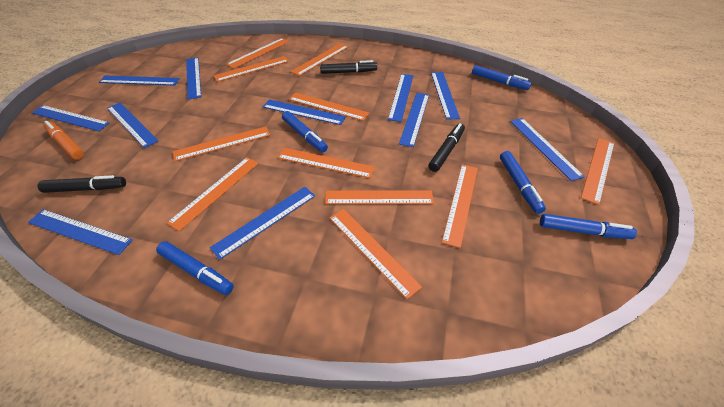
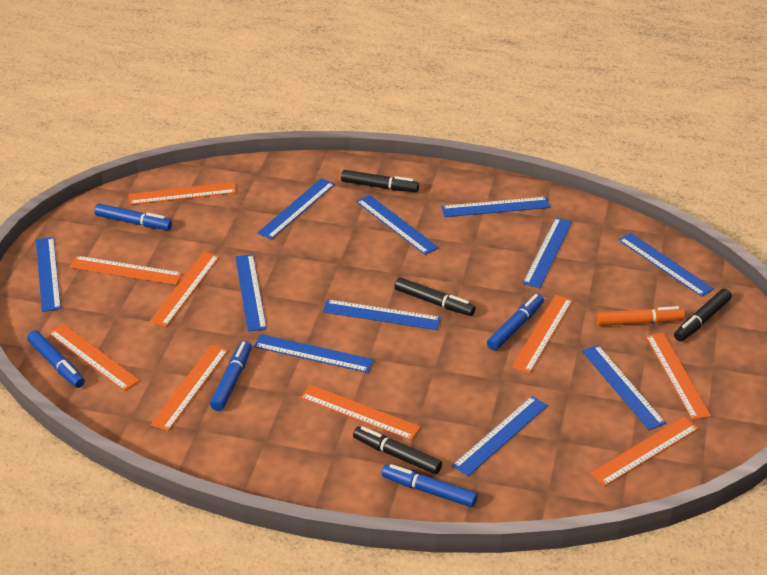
black marker: 3 -> 4
orange ruler: 11 -> 9

